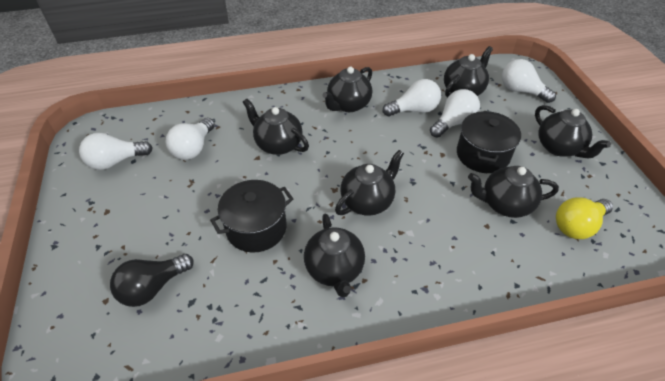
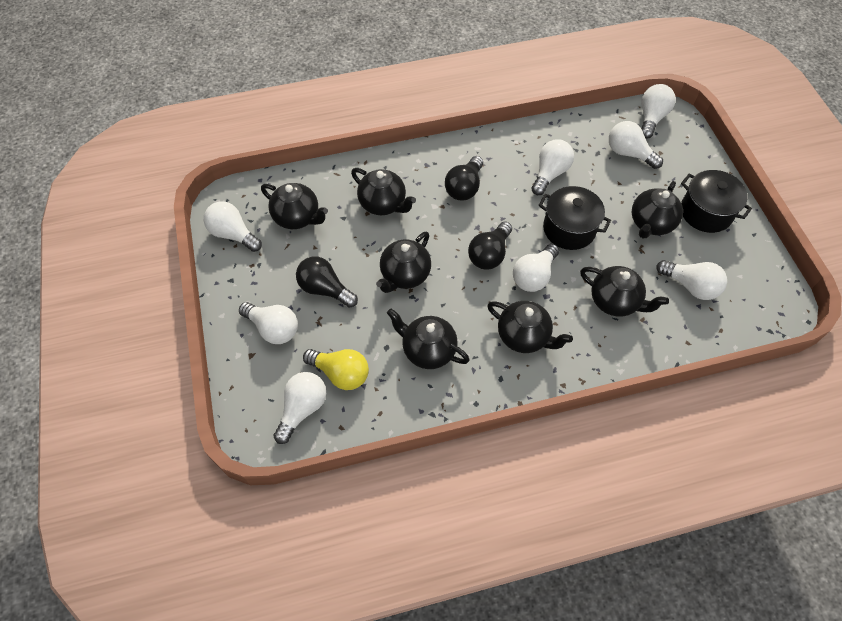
black light bulb: 1 -> 3
white light bulb: 5 -> 8

